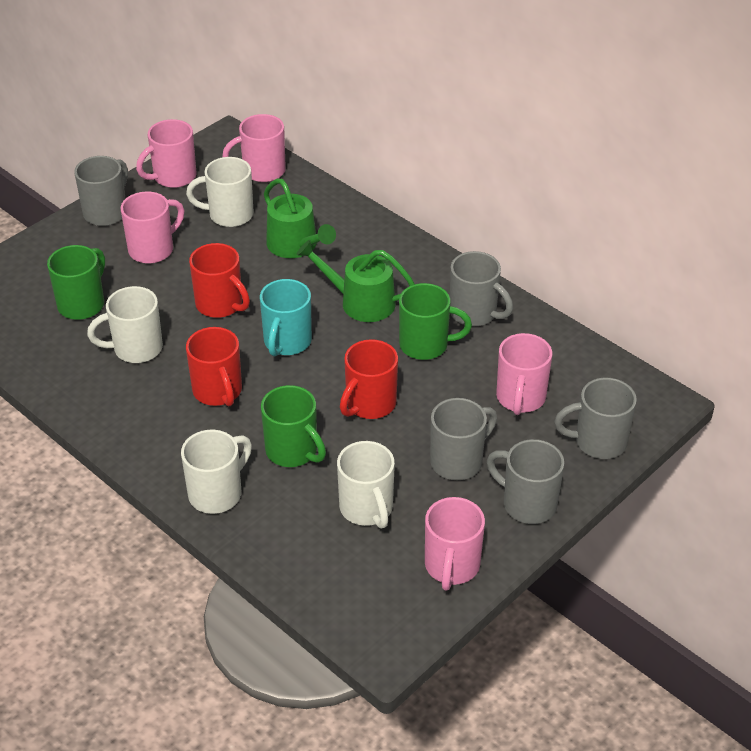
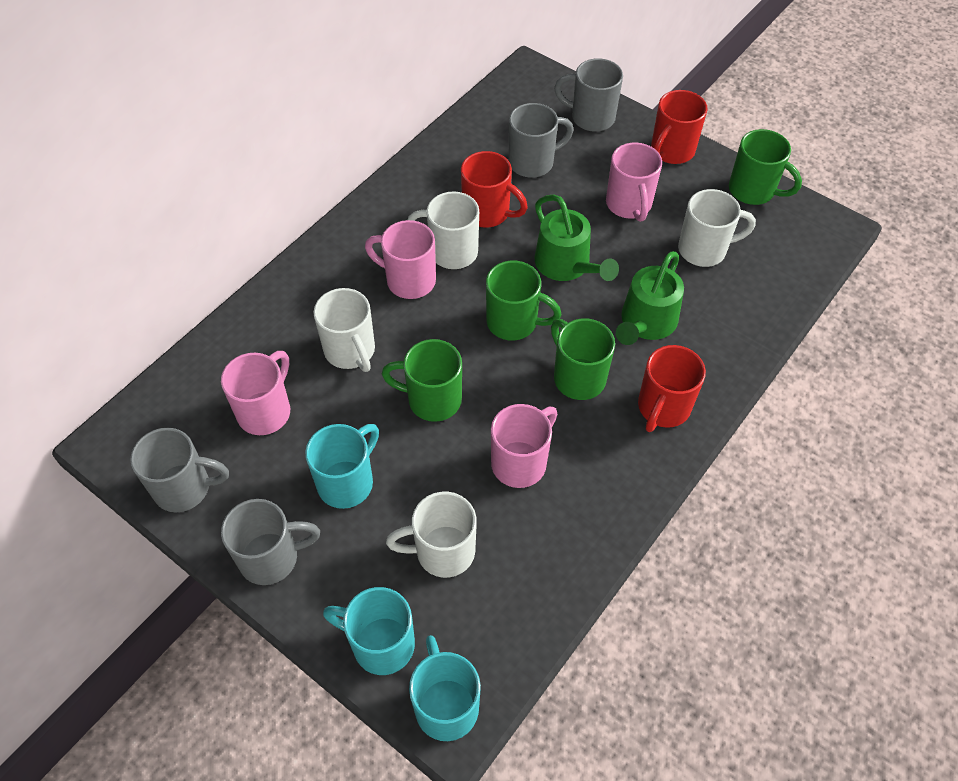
green mug: 3 -> 4
grey mug: 5 -> 4
pink mug: 5 -> 4
turquoise mug: 1 -> 3

